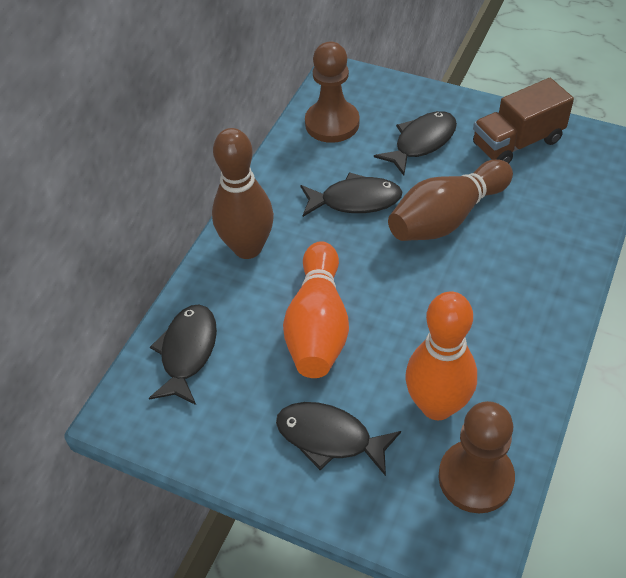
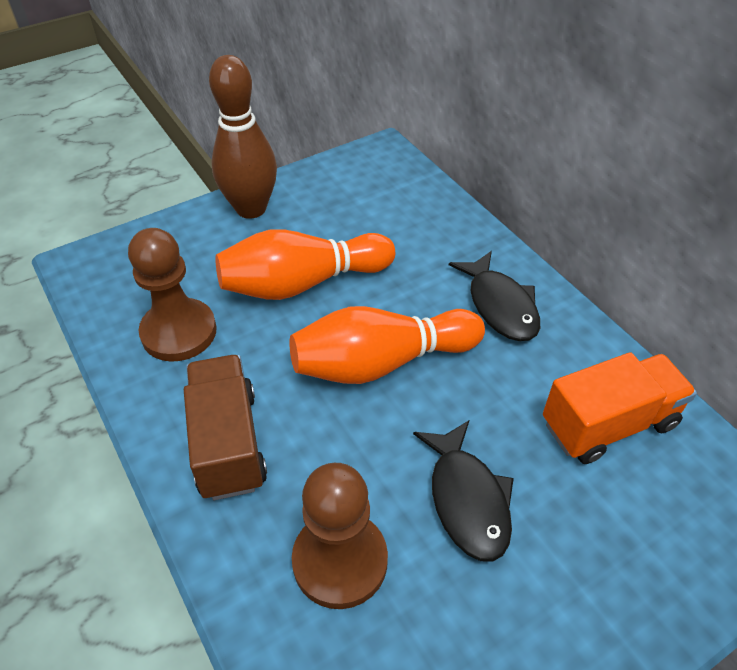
black fish: 4 -> 2
brown bowling pin: 2 -> 1
orange truck: 0 -> 1

